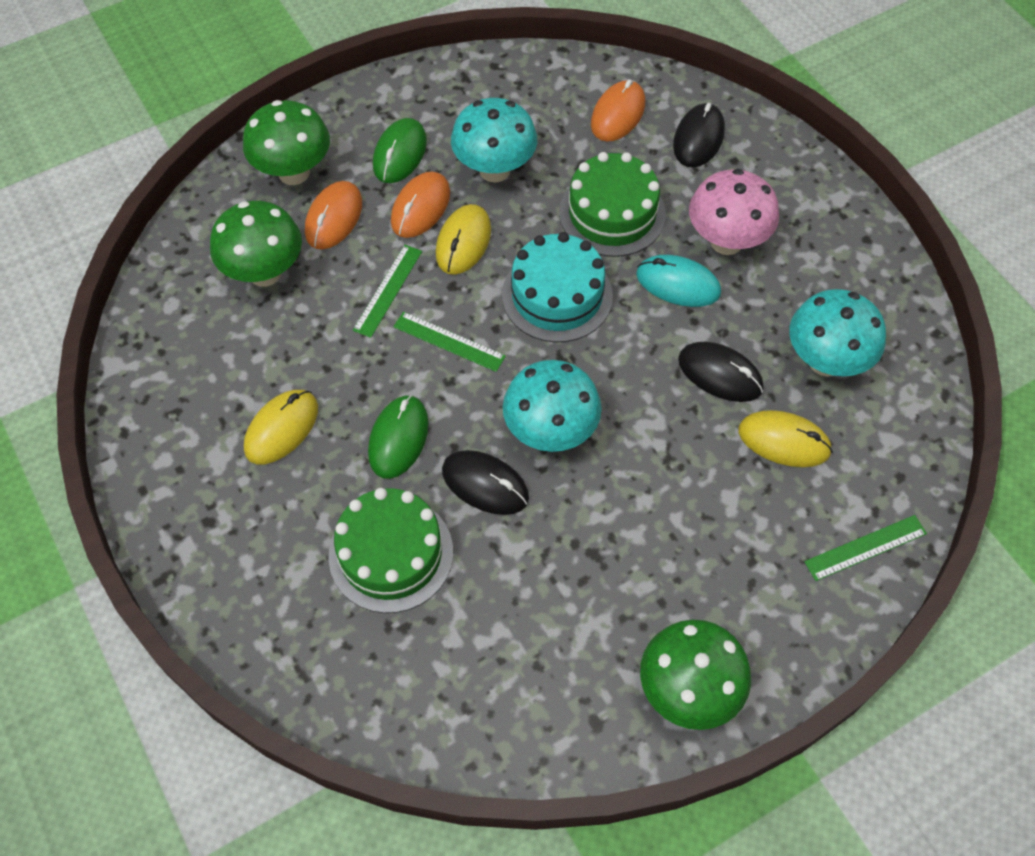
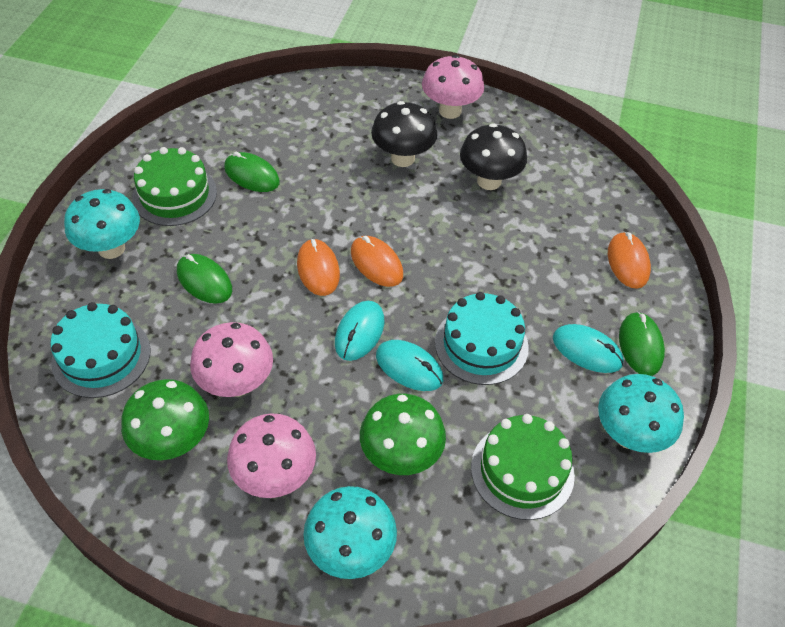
black mouse: 3 -> 0
black mushroom: 0 -> 2
green mouse: 2 -> 3
green mushroom: 3 -> 2
green ruler: 3 -> 0
pink mushroom: 1 -> 3
turquoise cake: 1 -> 2
turquoise mouse: 1 -> 3
yellow mouse: 3 -> 0

